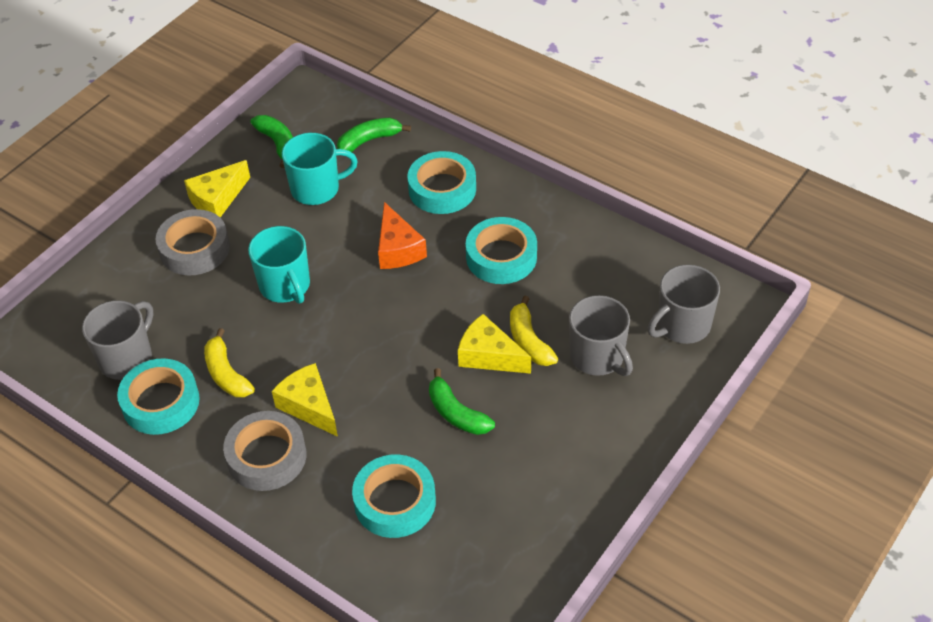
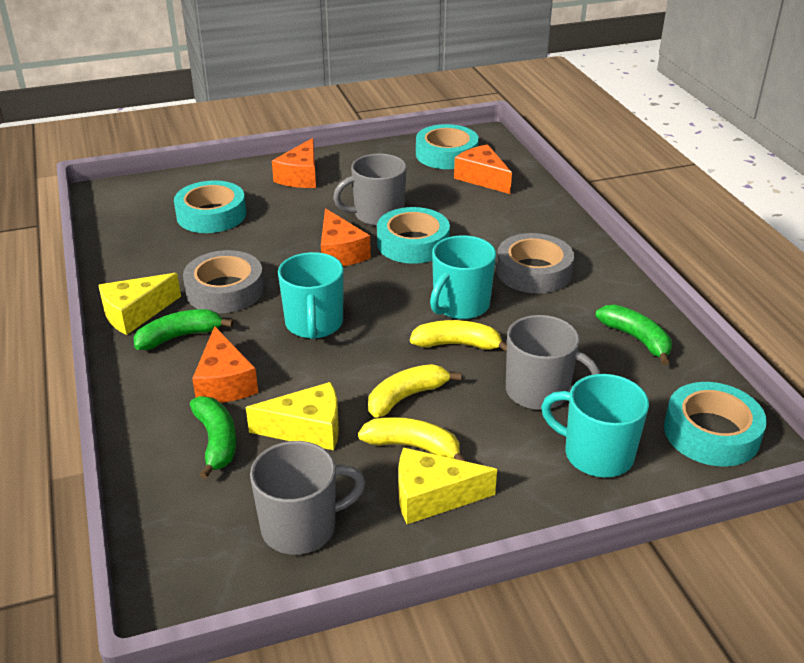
orange cheese: 1 -> 4
turquoise mug: 2 -> 3
yellow banana: 2 -> 3

